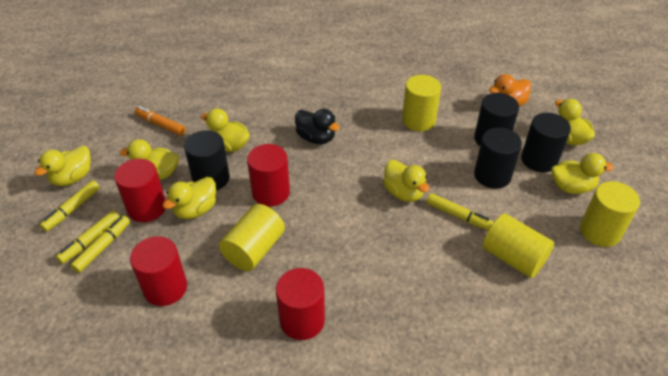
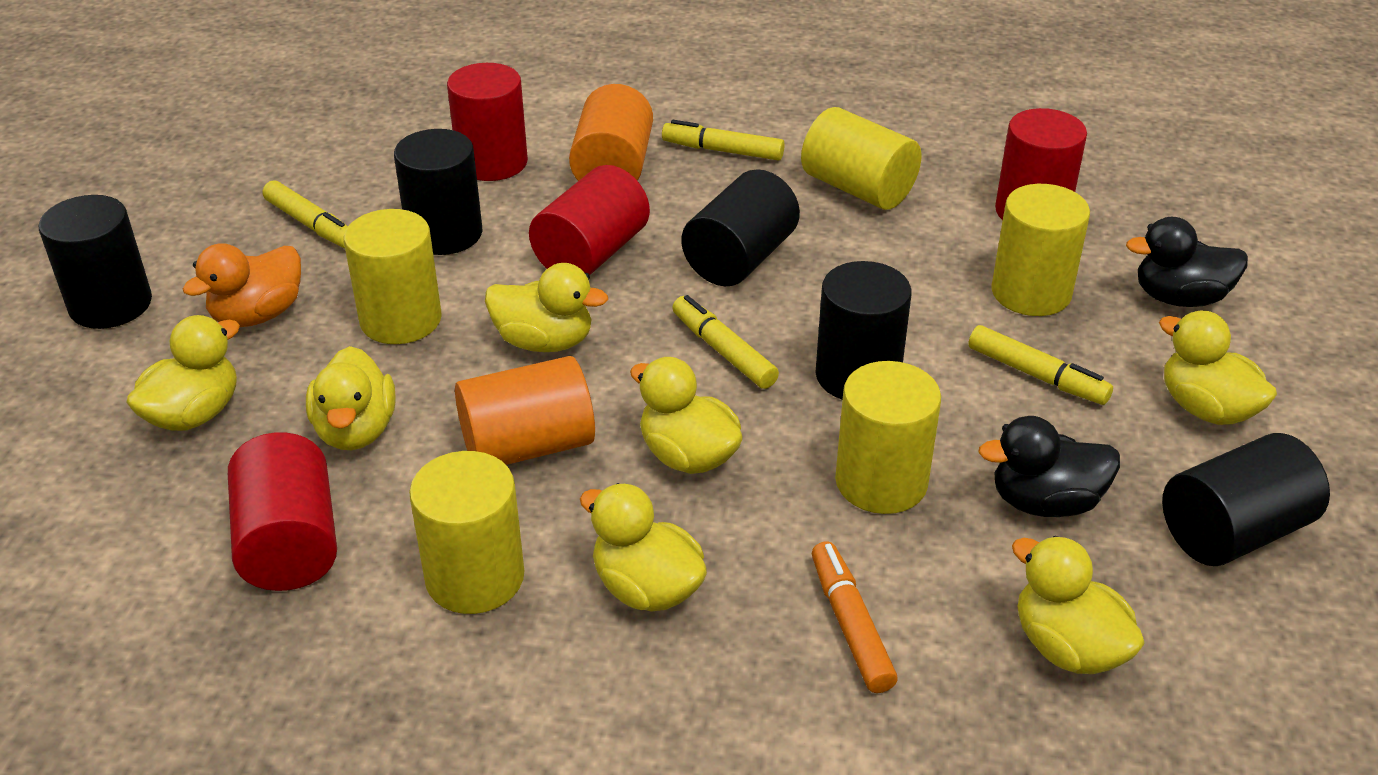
black cylinder: 4 -> 5
black duck: 1 -> 2
orange cylinder: 0 -> 2
yellow cylinder: 4 -> 5

